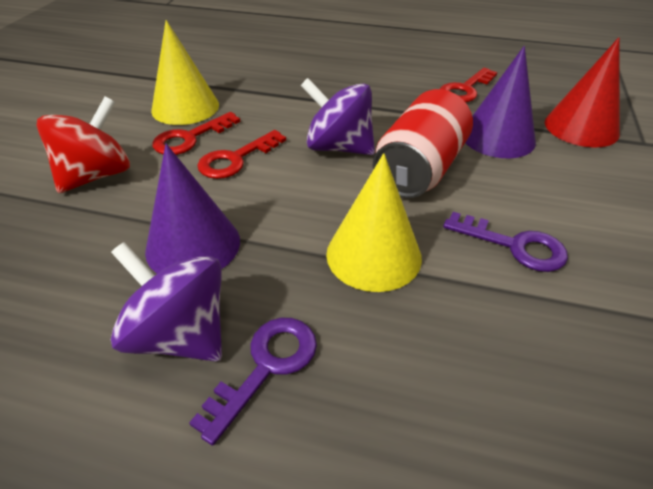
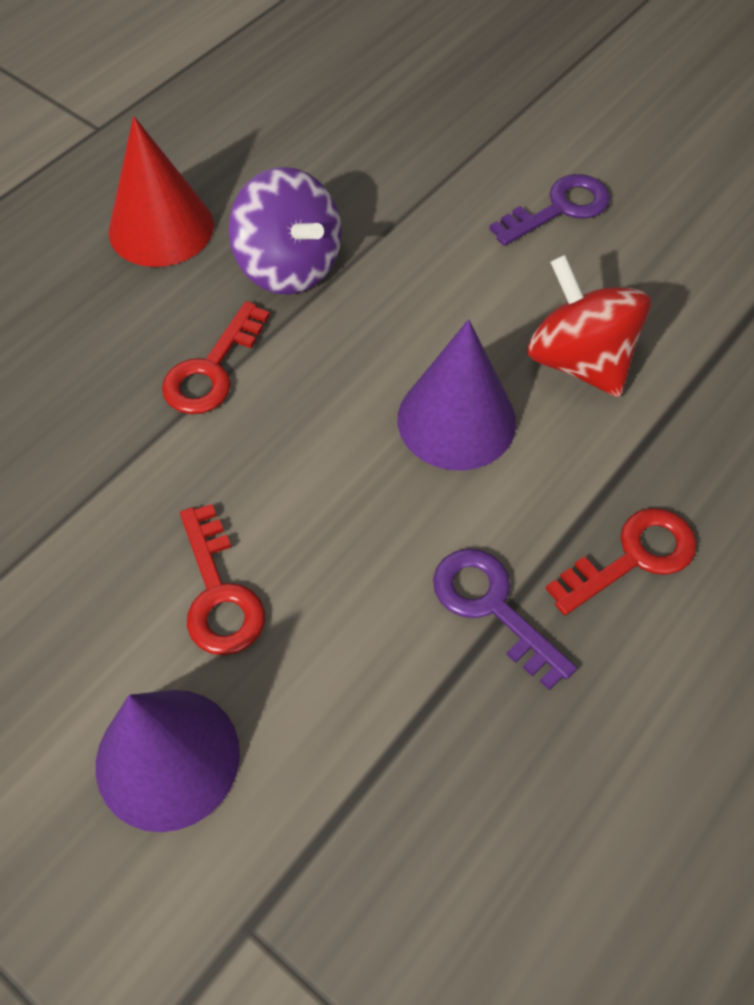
purple spinning top: 2 -> 1
red can: 1 -> 0
yellow cone: 2 -> 0

